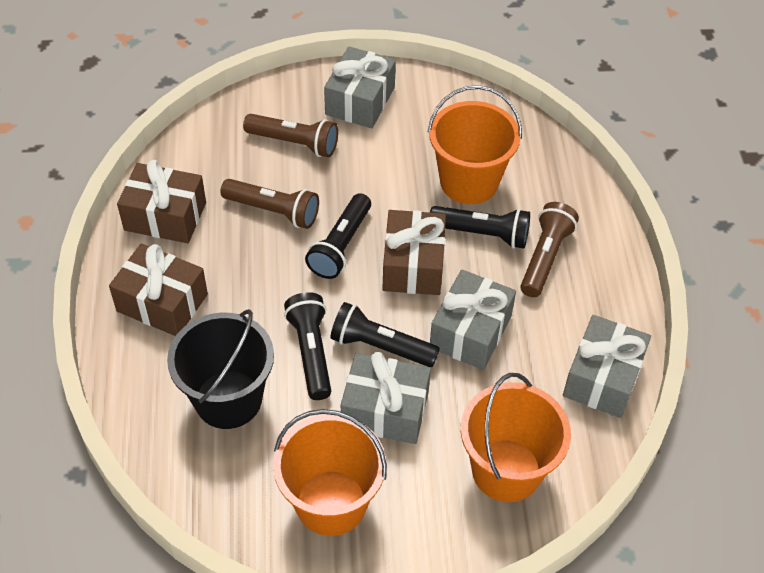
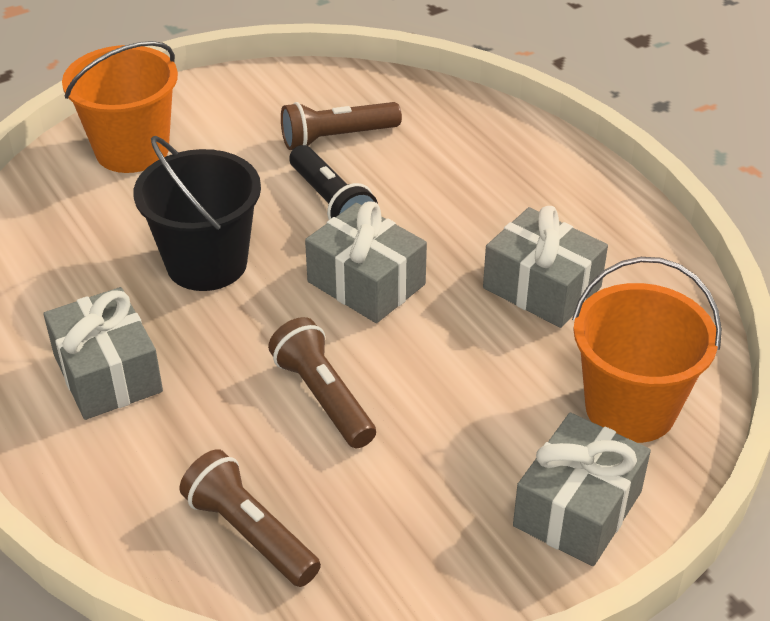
black flashlight: 4 -> 1
brown gift: 3 -> 0
orange bucket: 3 -> 2

